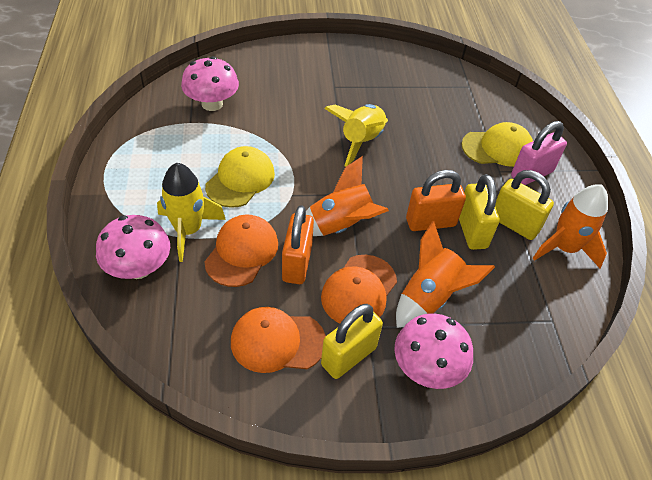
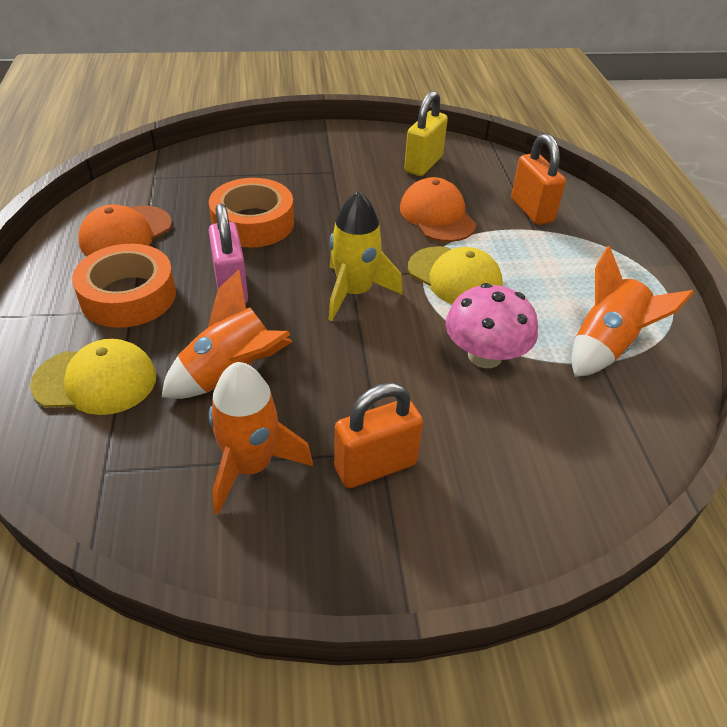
orange cap: 3 -> 2
orange tape: 0 -> 2
pink mushroom: 3 -> 1
yellow padlock: 3 -> 1
yellow rocket: 2 -> 1

